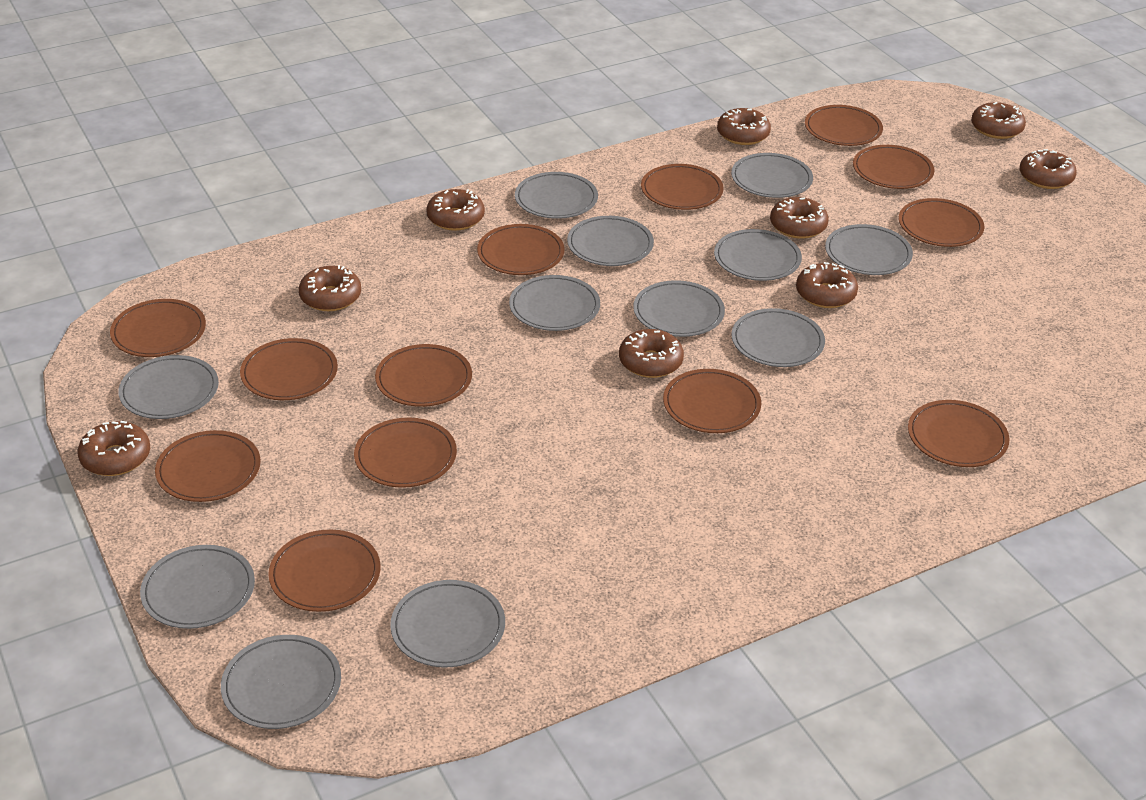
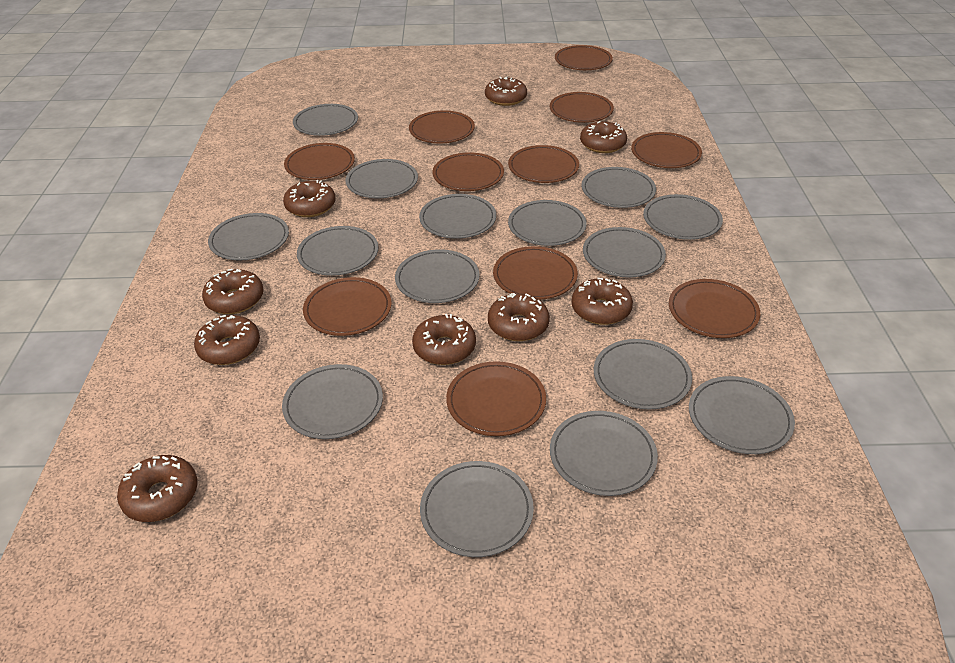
brown plate: 13 -> 11
grey plate: 12 -> 15

